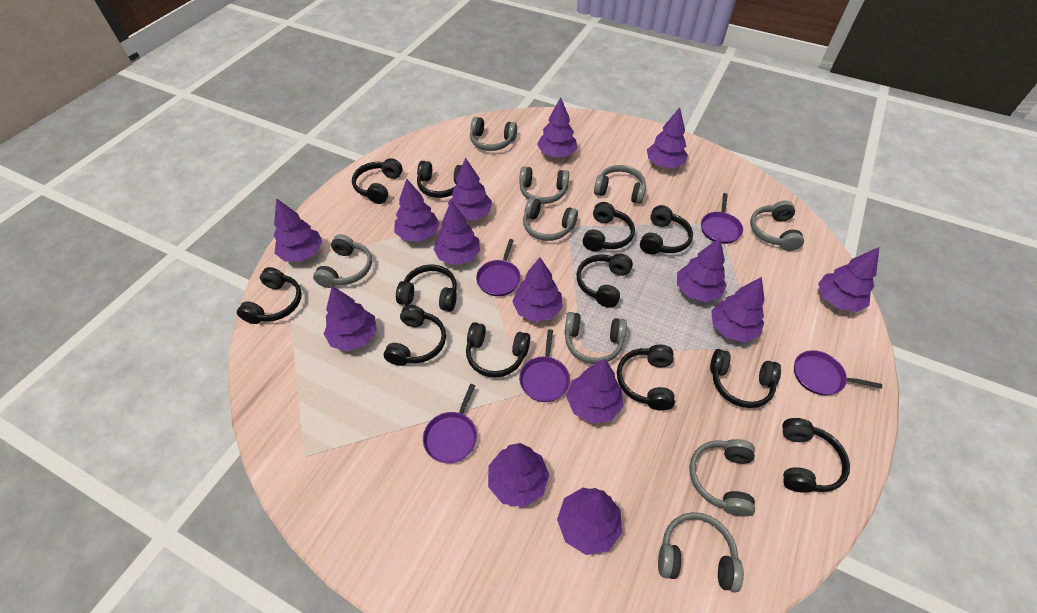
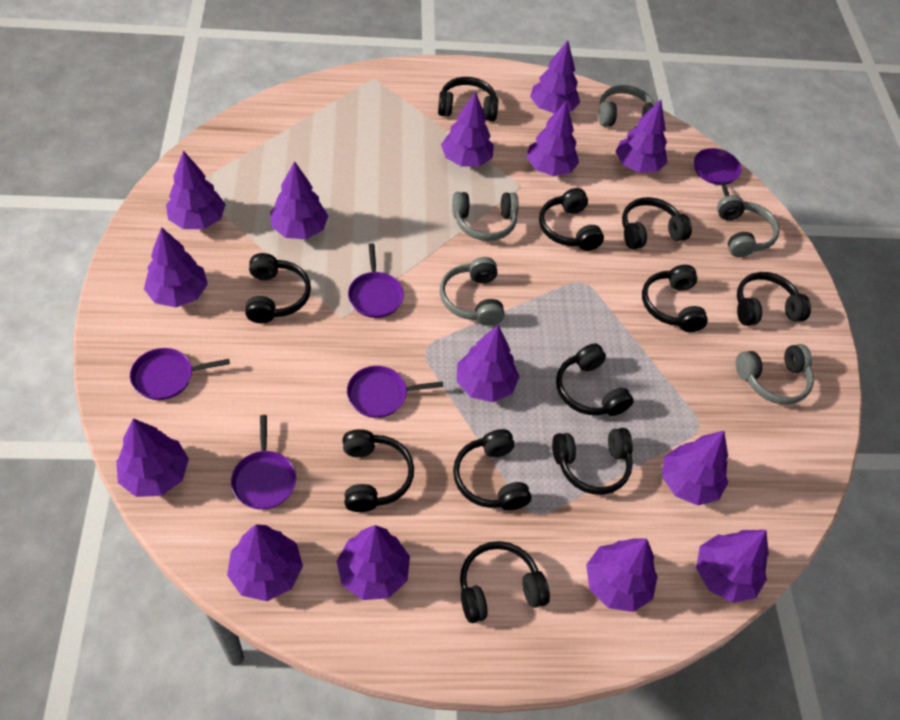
black headphones: 12 -> 11
grey headphones: 9 -> 5

